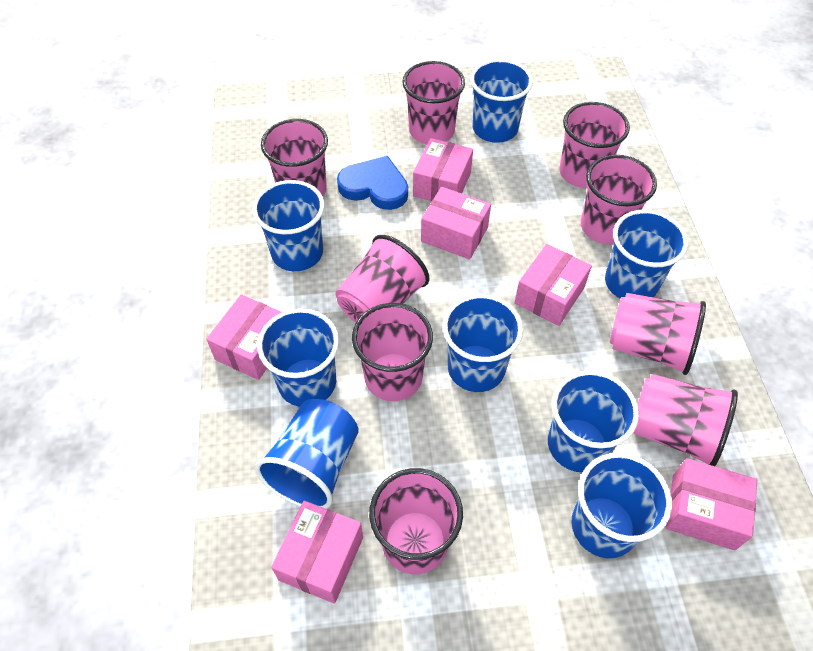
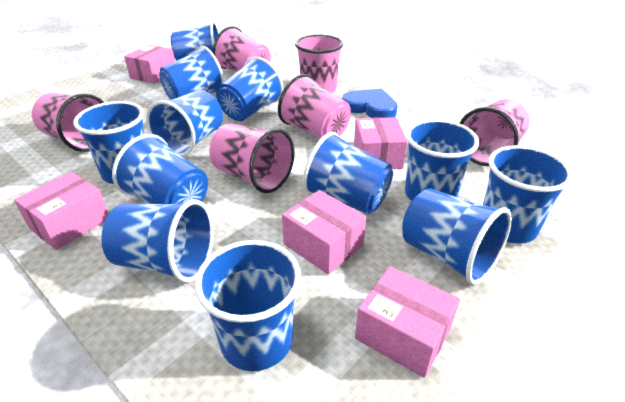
blue cup: 8 -> 12
pink box: 6 -> 5
pink cup: 9 -> 6

